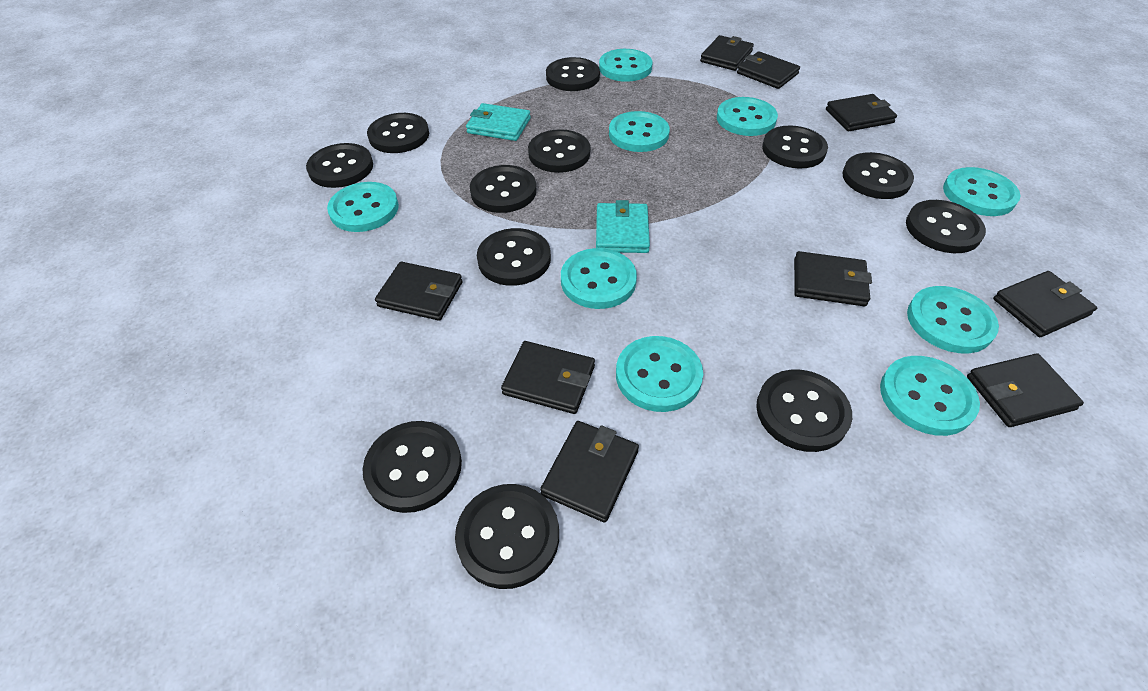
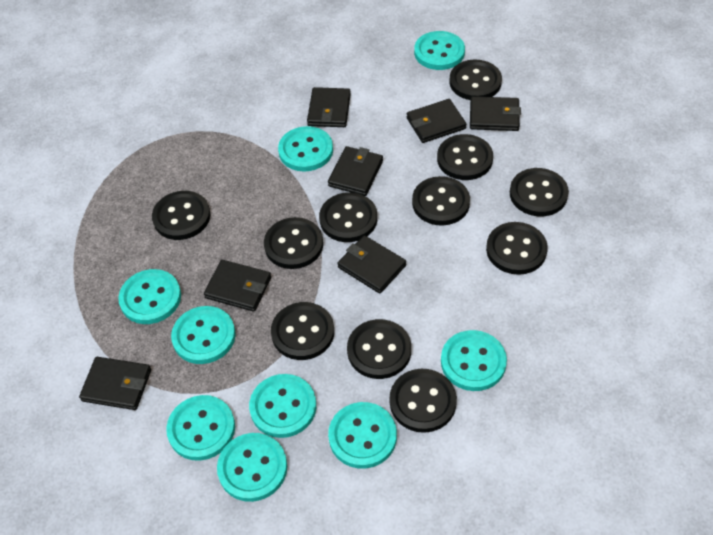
black button: 12 -> 11
black wallet: 9 -> 7
turquoise wallet: 2 -> 0

